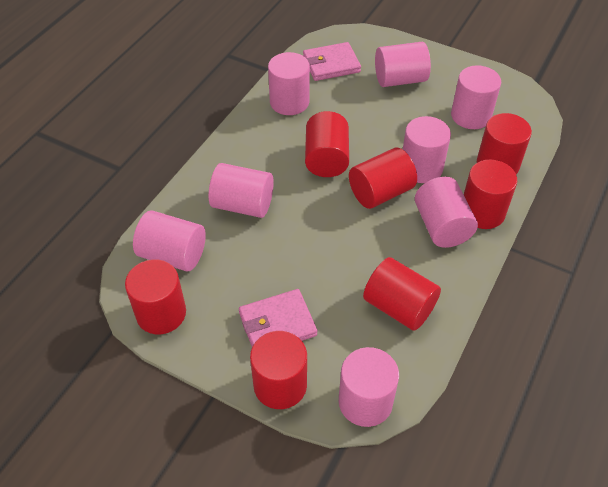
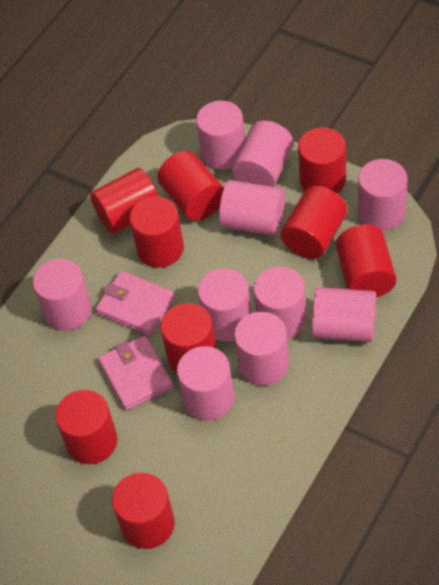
pink cylinder: 8 -> 10
red cylinder: 7 -> 9

